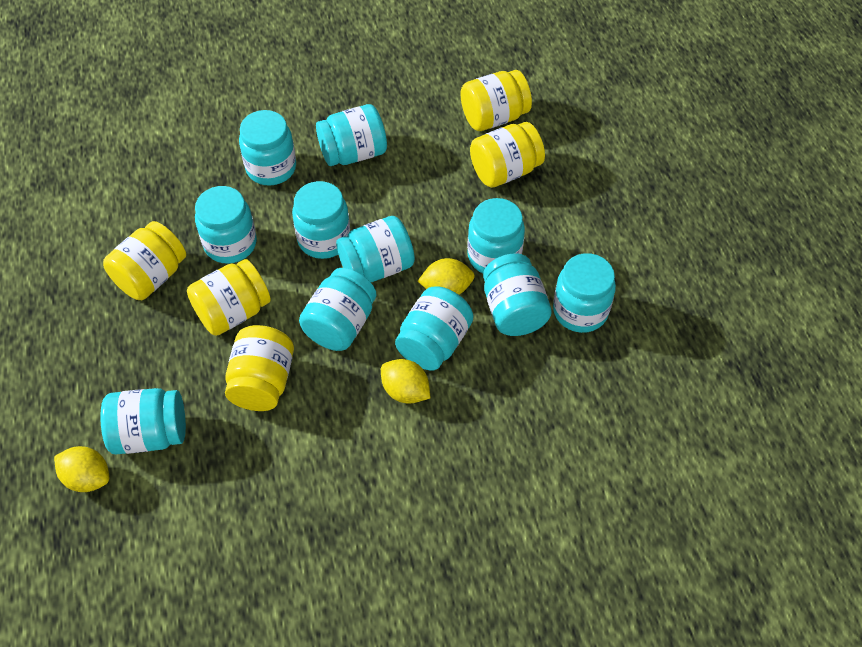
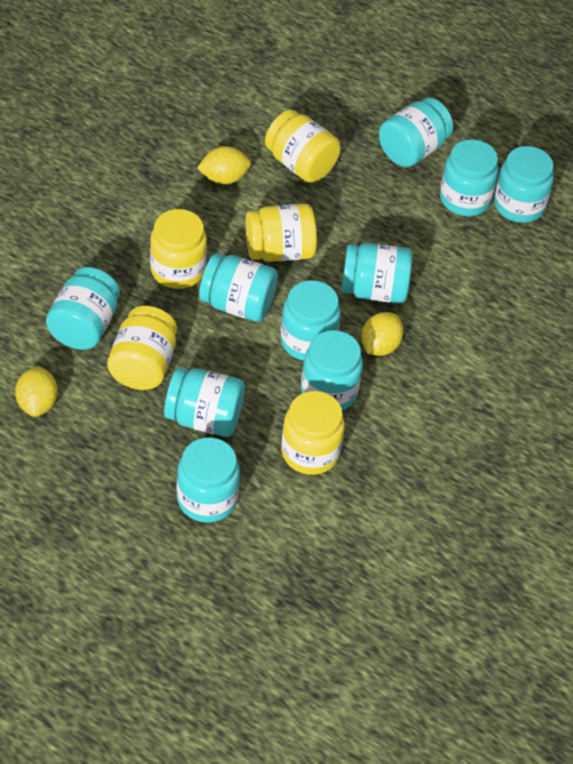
turquoise jar: 11 -> 10

